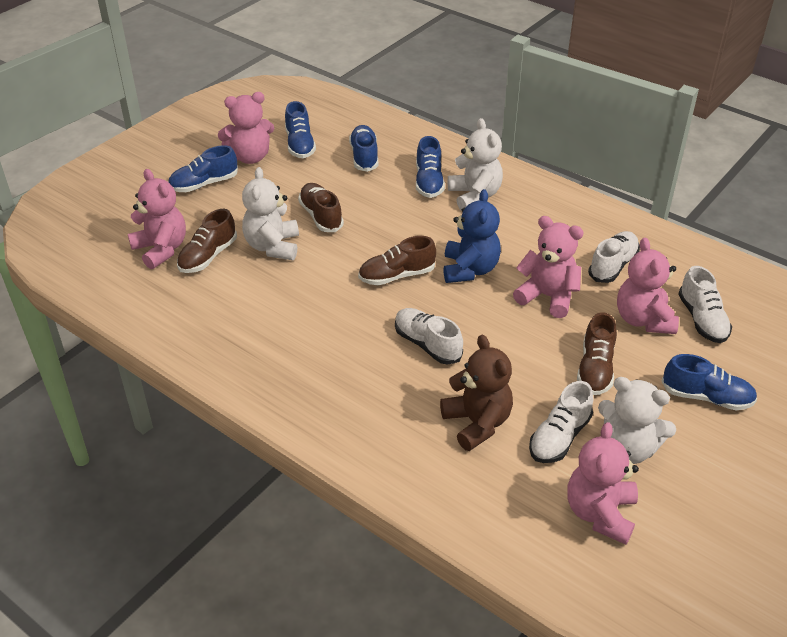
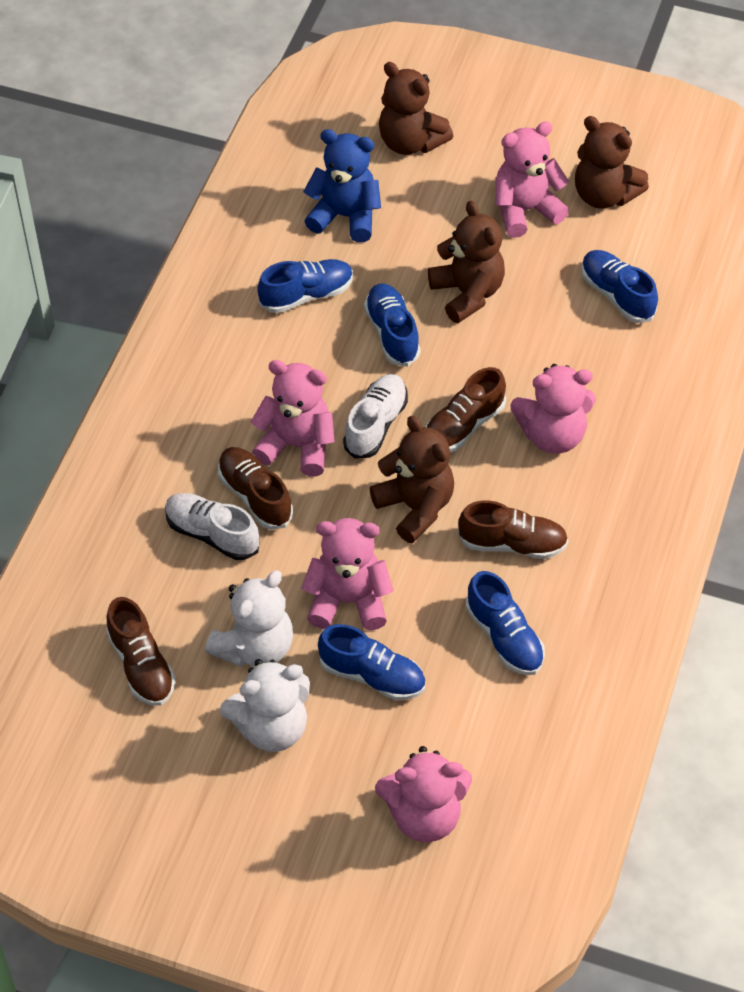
brown teddy bear: 1 -> 4
white shoe: 4 -> 2
white teddy bear: 3 -> 2

